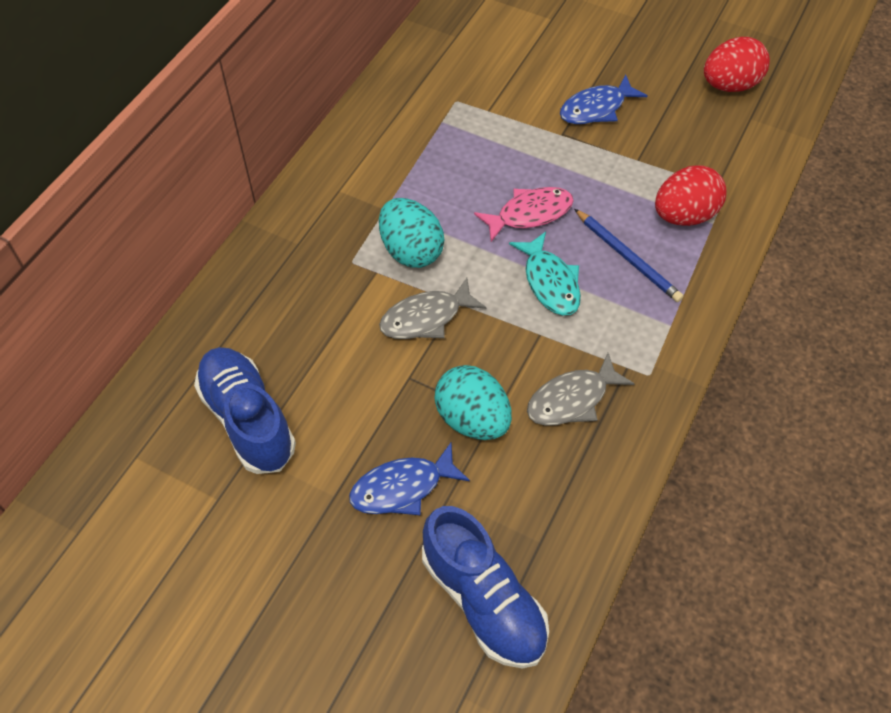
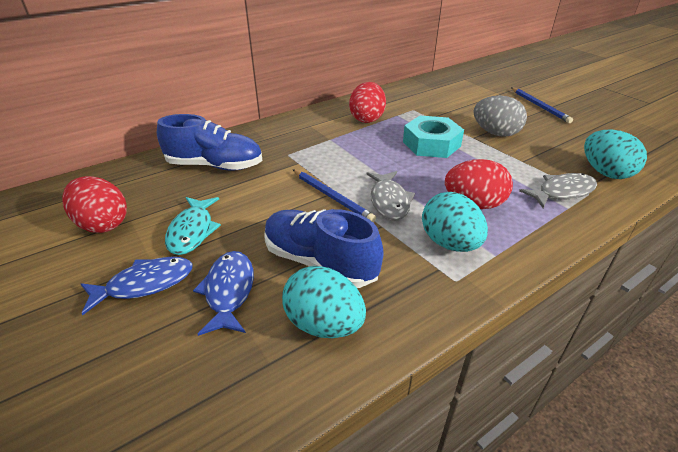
blue pencil: 1 -> 2
grey egg: 0 -> 1
pink fish: 1 -> 0
red egg: 2 -> 3
turquoise egg: 2 -> 3
turquoise nut: 0 -> 1

